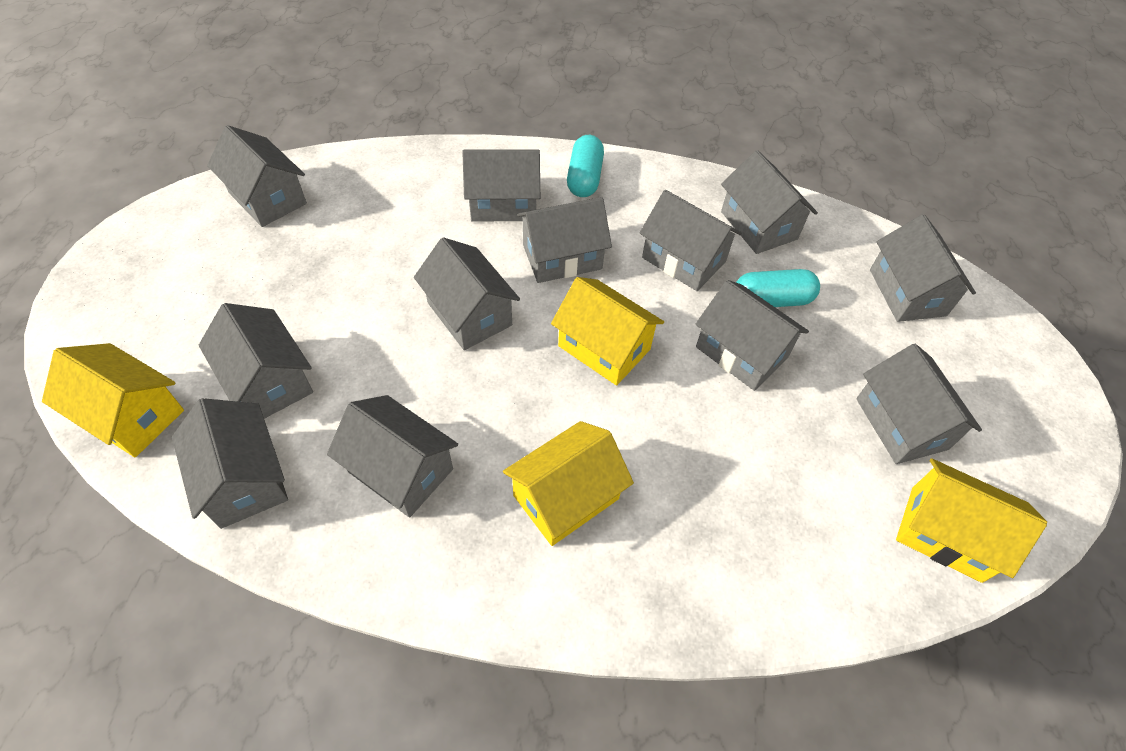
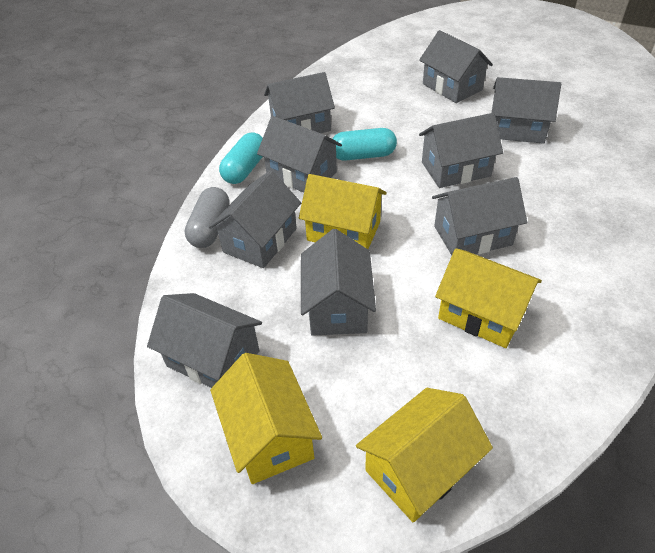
grey capsule: 0 -> 1
grey house: 12 -> 9

